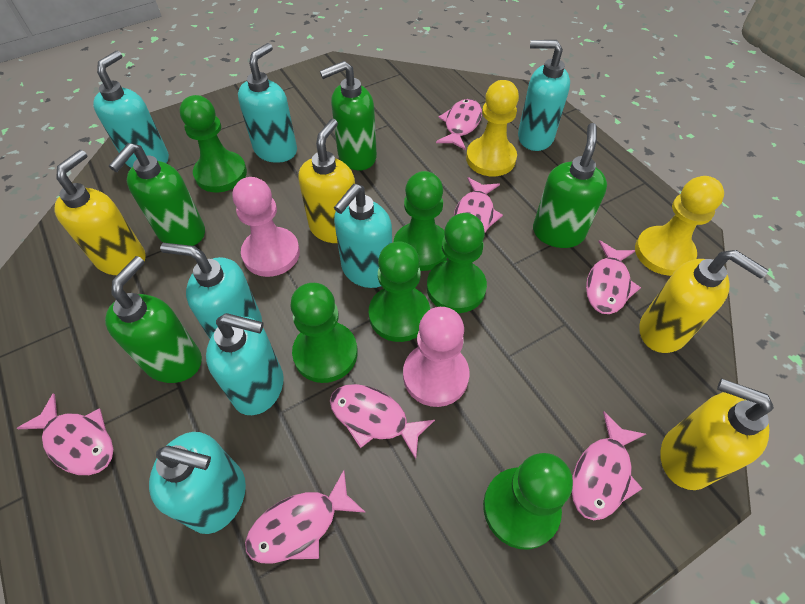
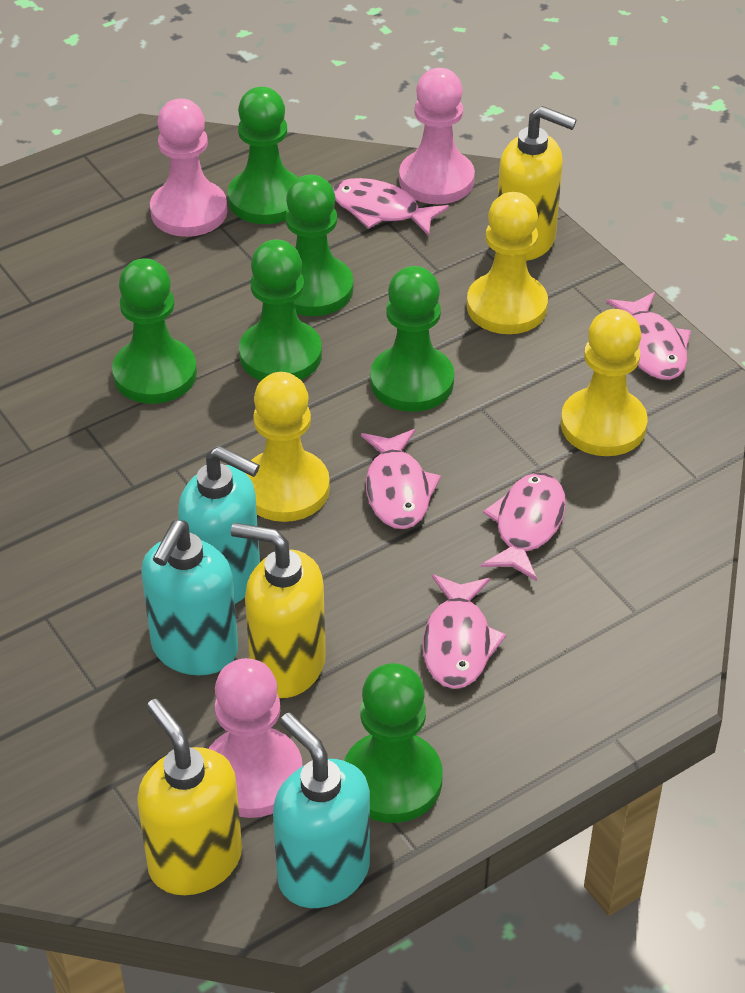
green soap dispenser: 4 -> 0
pink fish: 7 -> 5
pink pawn: 2 -> 3
turquoise soap dispenser: 7 -> 3
yellow pawn: 2 -> 3
yellow soap dispenser: 4 -> 3

